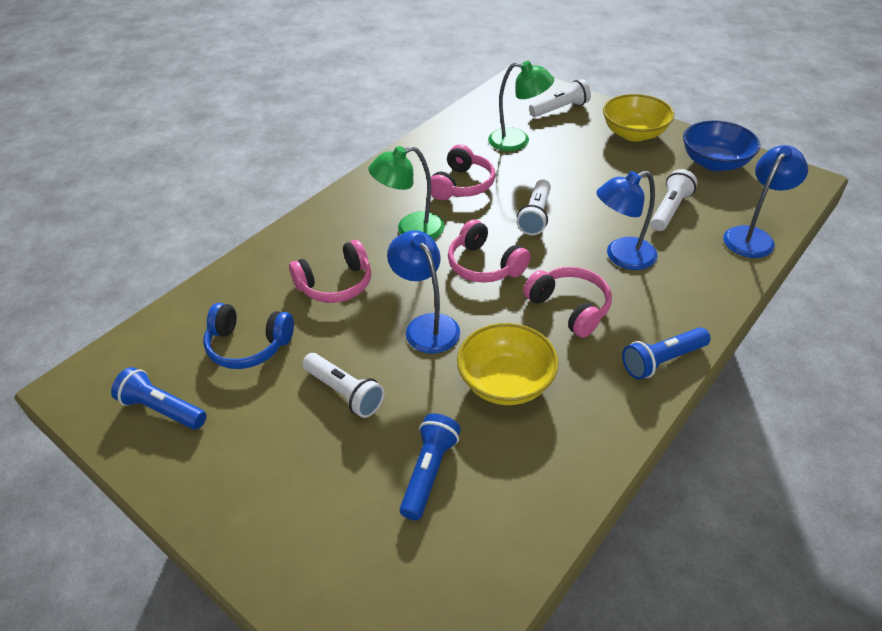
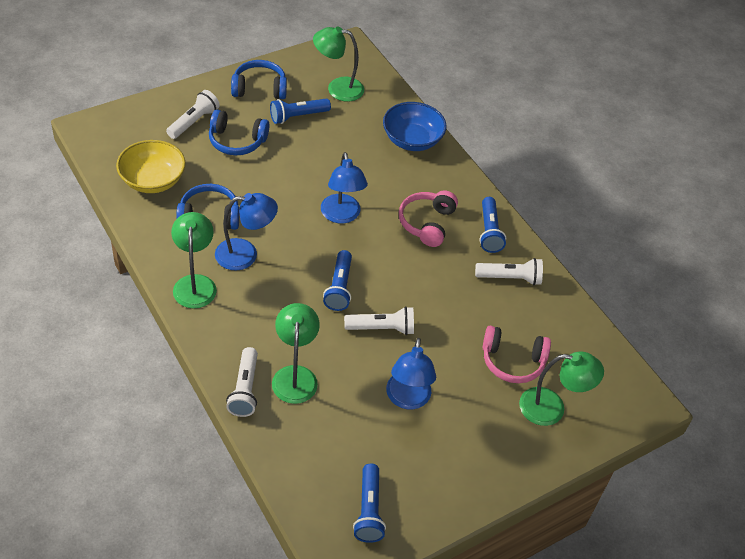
blue flashlight: 3 -> 4
blue headphones: 1 -> 3
green lamp: 2 -> 4
pink headphones: 4 -> 2
yellow bowl: 2 -> 1

